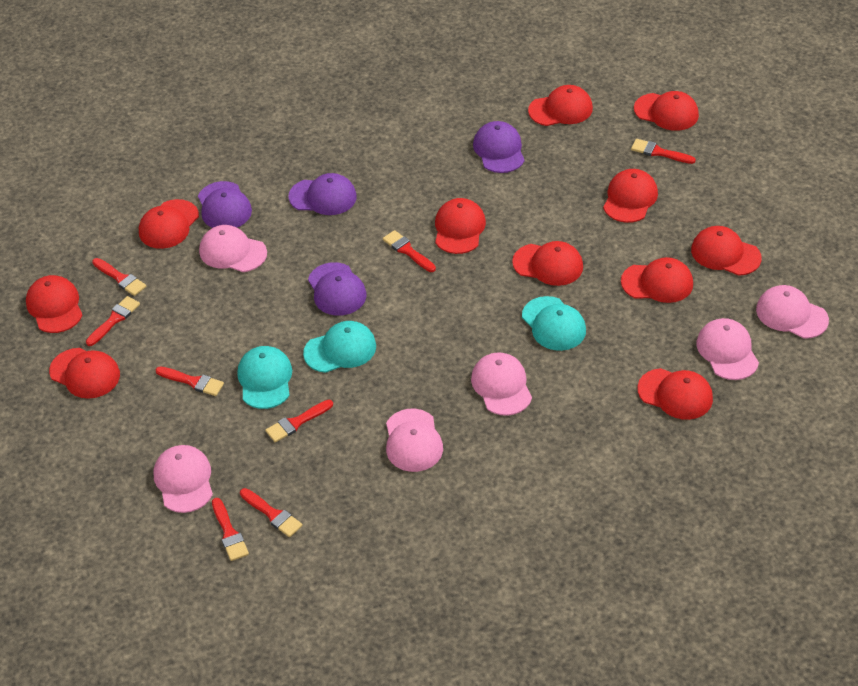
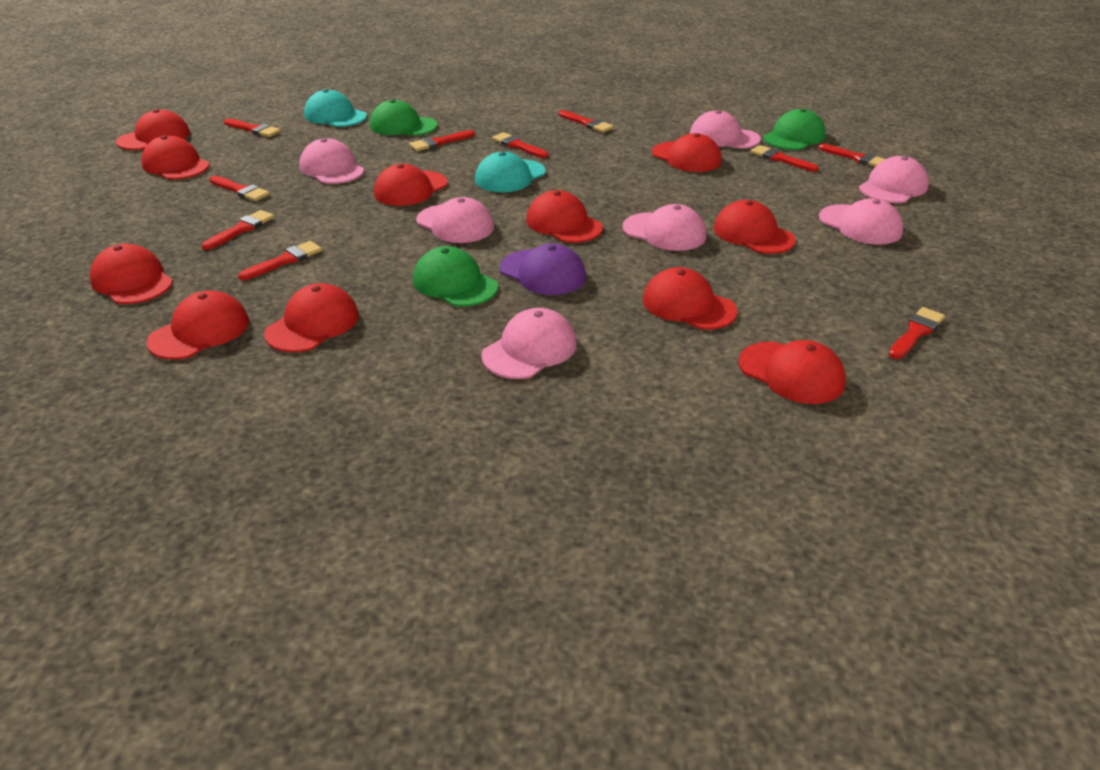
green cap: 0 -> 3
pink cap: 6 -> 7
purple cap: 4 -> 1
red brush: 8 -> 10
turquoise cap: 3 -> 2

